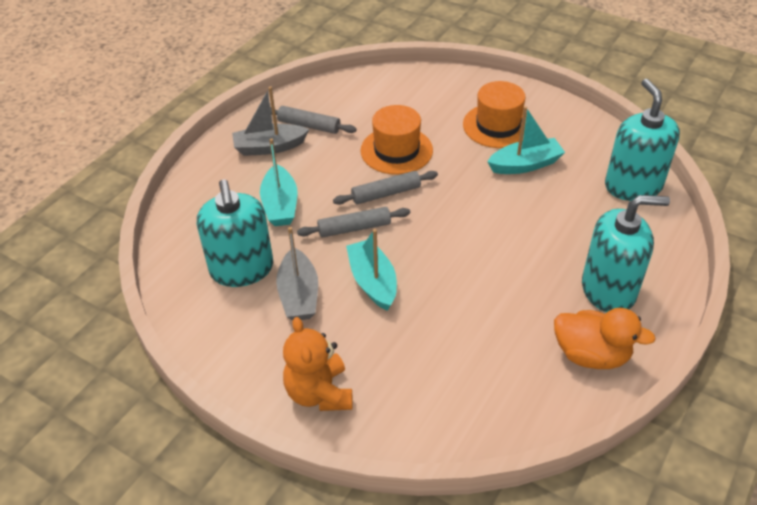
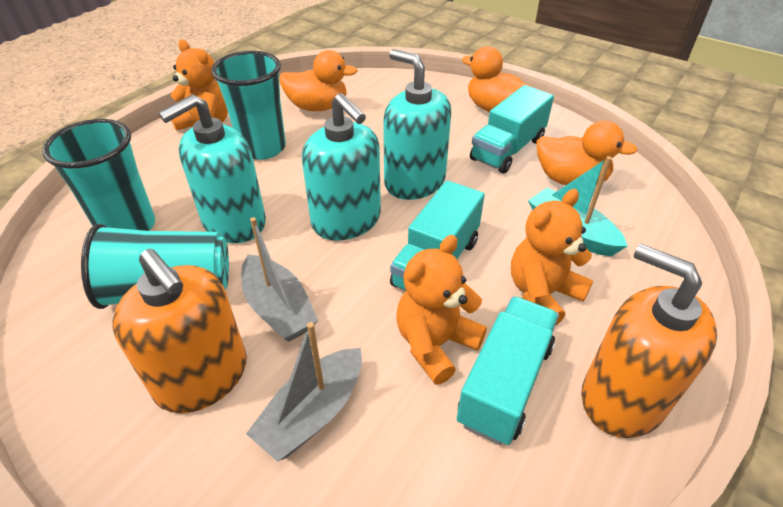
grey rolling pin: 3 -> 0
orange duck: 1 -> 3
orange hat: 2 -> 0
orange soap dispenser: 0 -> 2
orange teddy bear: 1 -> 3
turquoise boat: 3 -> 1
turquoise cup: 0 -> 3
turquoise truck: 0 -> 3

